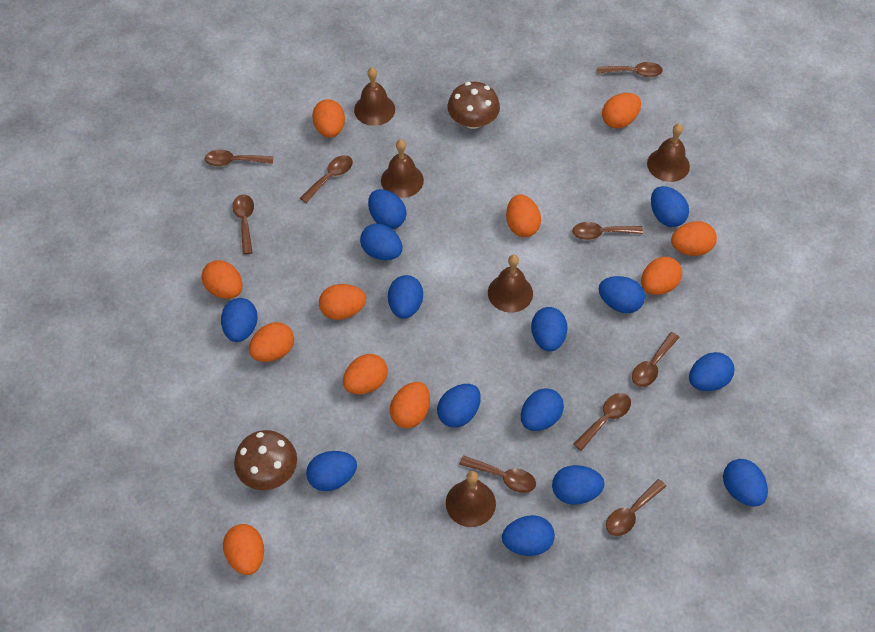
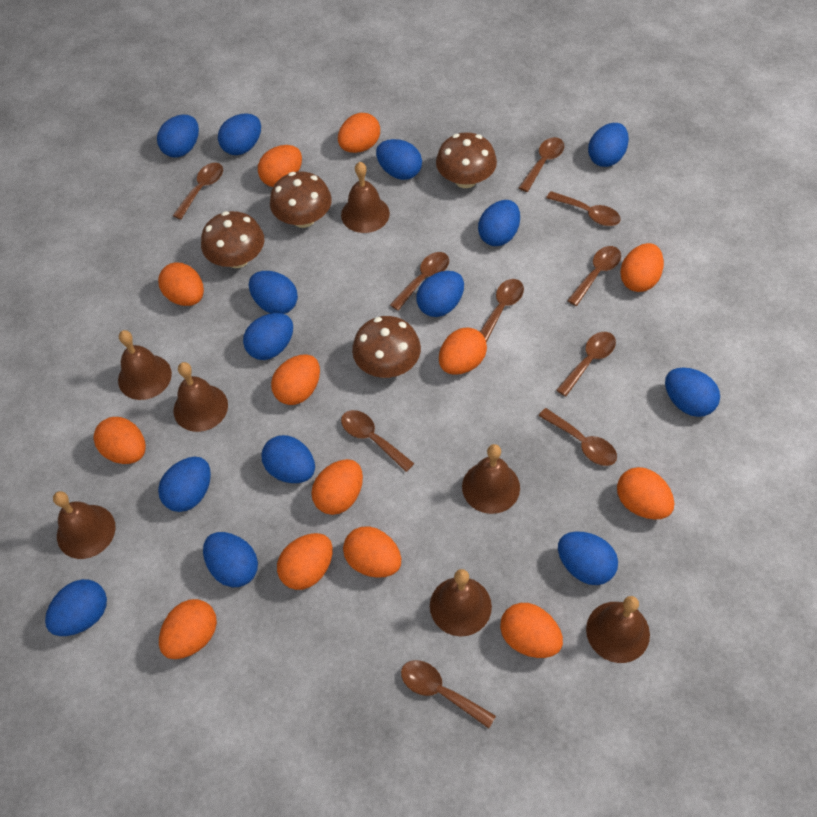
brown bell: 5 -> 7
brown mushroom: 2 -> 4
brown spoon: 9 -> 10
orange egg: 11 -> 13

